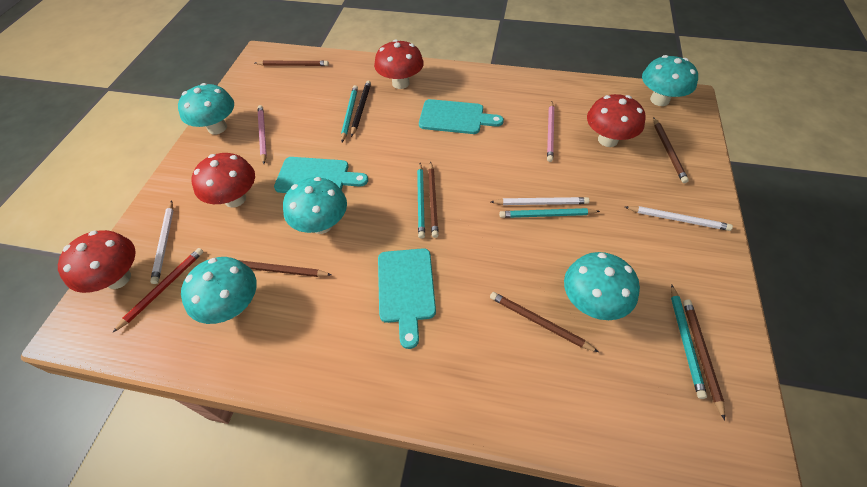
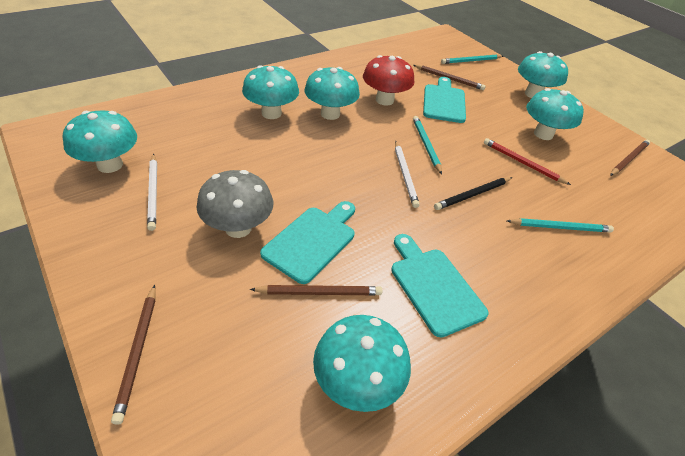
brown pencil: 6 -> 4
grey mushroom: 0 -> 1
pink pencil: 2 -> 0
red mushroom: 4 -> 1
turquoise mushroom: 5 -> 6
turquoise pencil: 4 -> 3
white pencil: 3 -> 2

